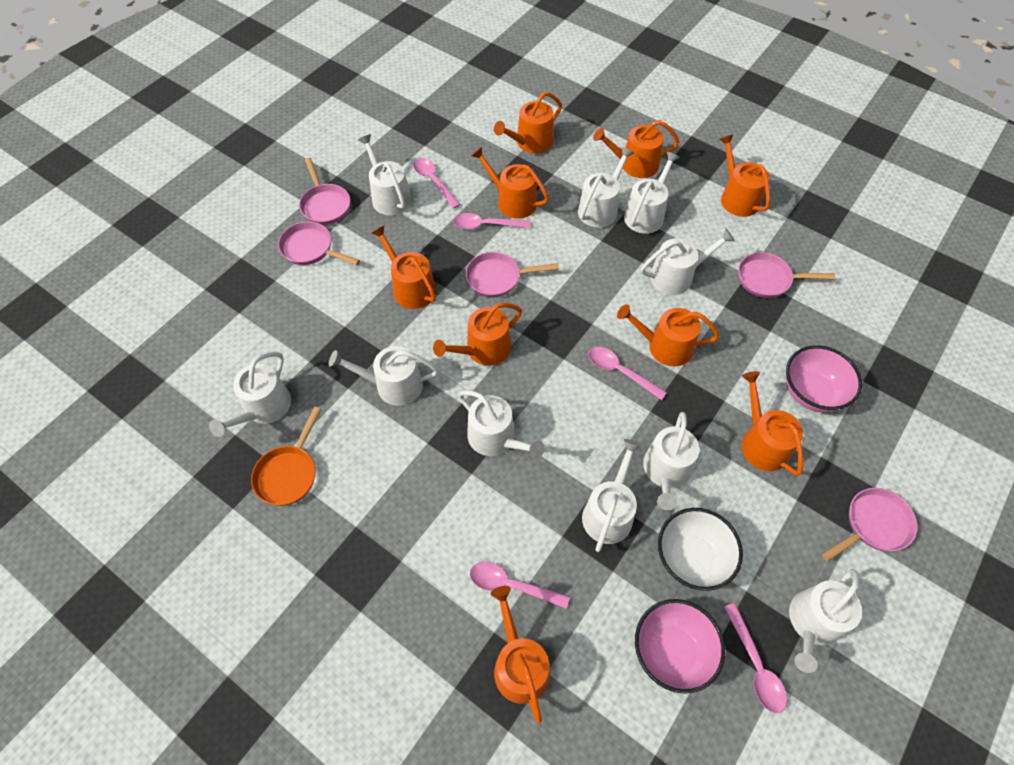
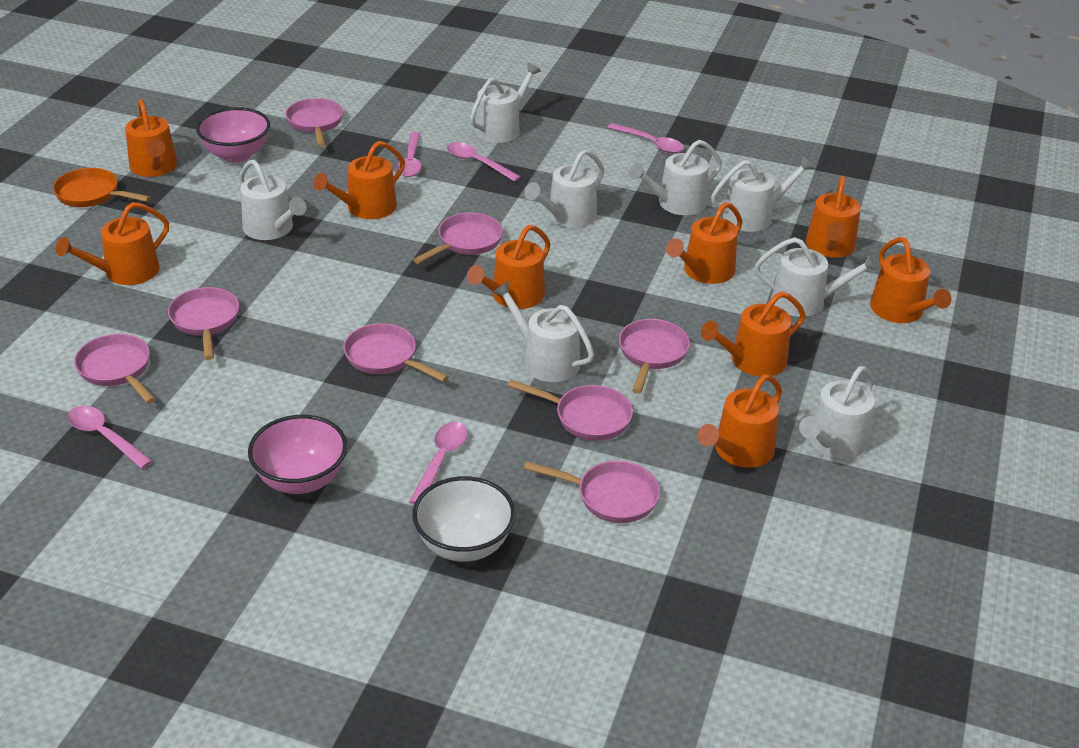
pink pan: 5 -> 8
white watering can: 10 -> 8

